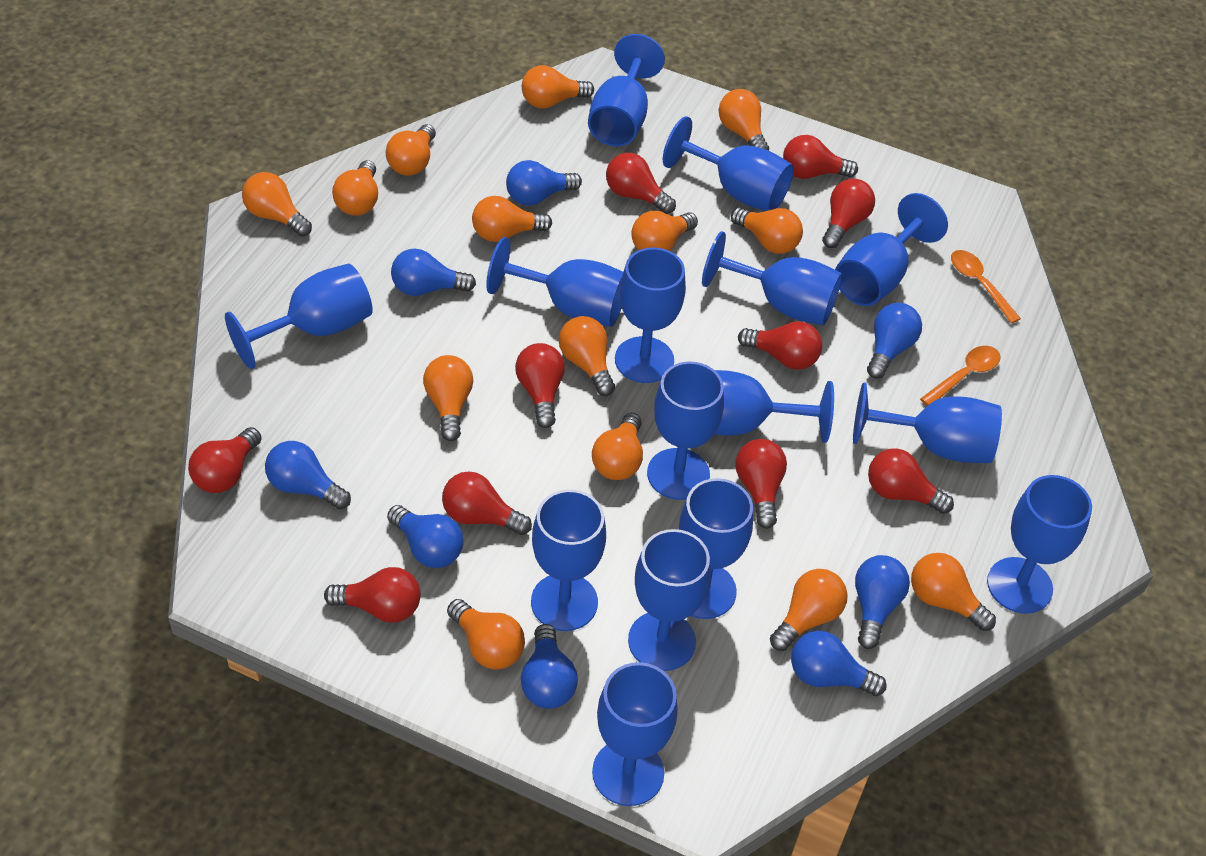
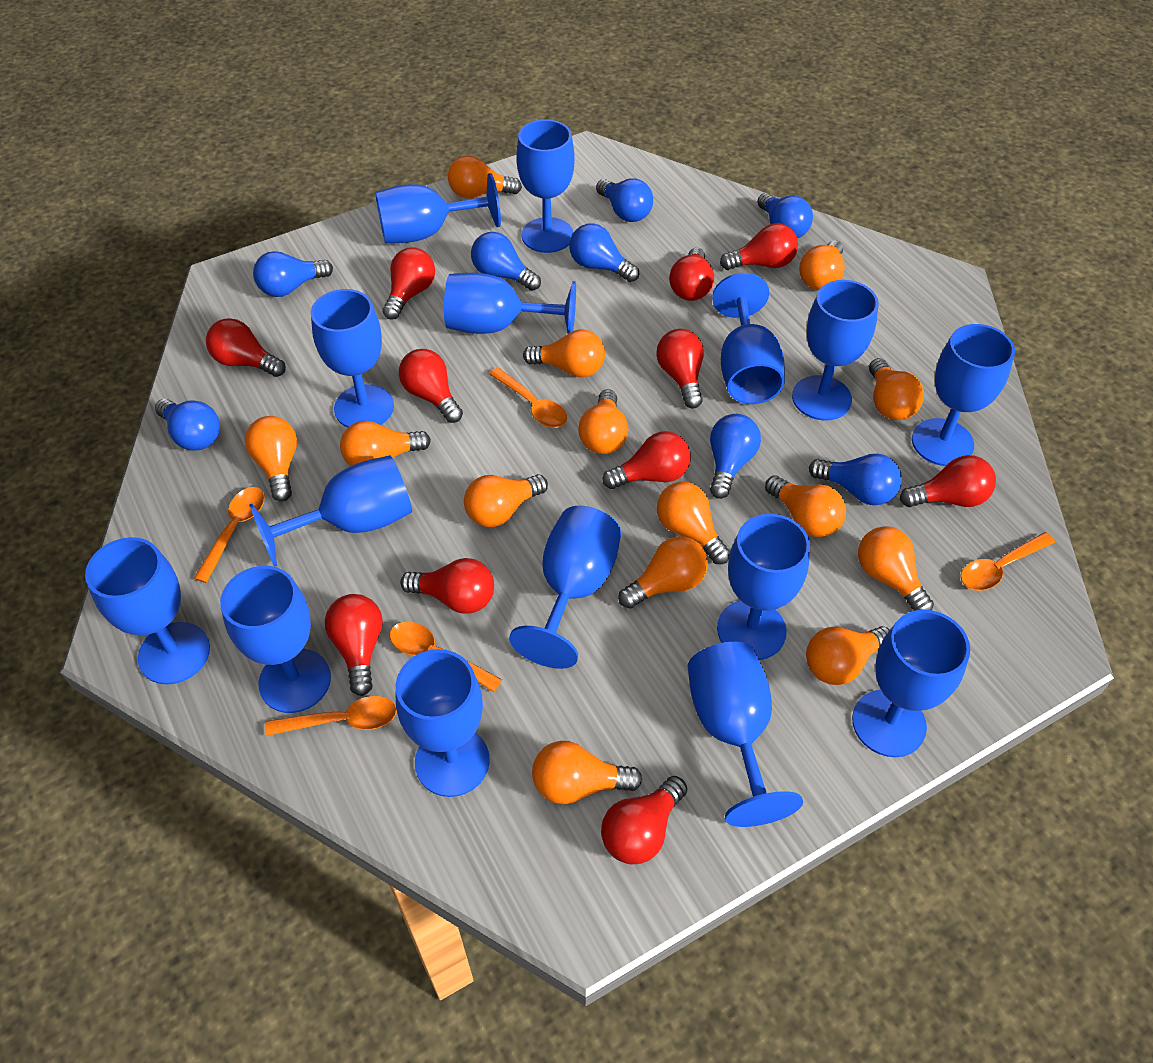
orange spoon: 2 -> 5
red light bulb: 10 -> 11

